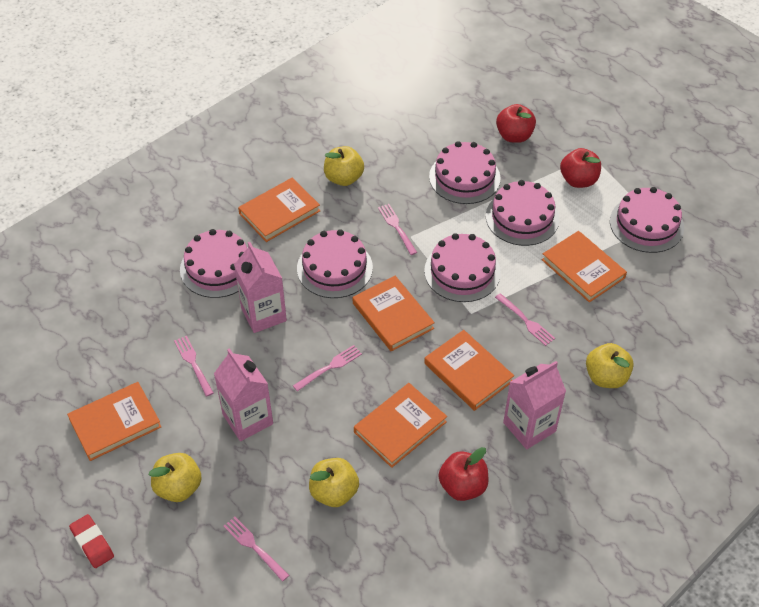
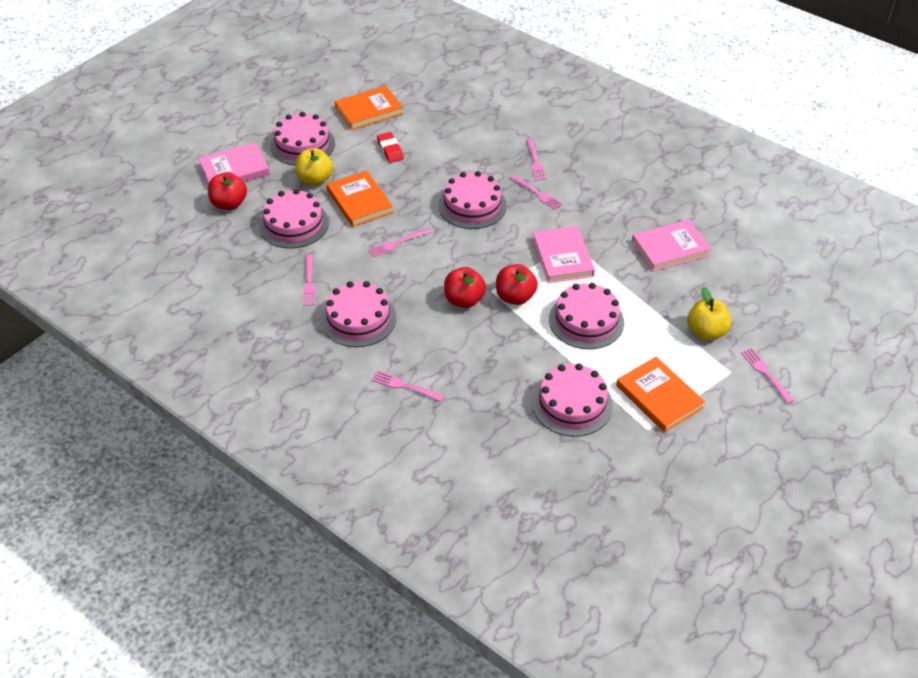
orange book: 6 -> 3
pink book: 0 -> 3
pink carton: 3 -> 0
pink fork: 5 -> 6
yellow apple: 4 -> 2

